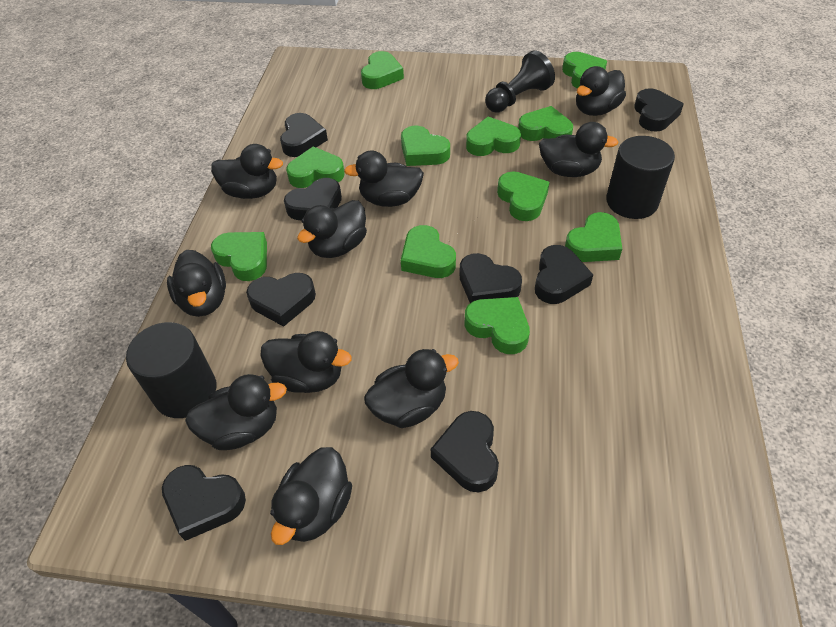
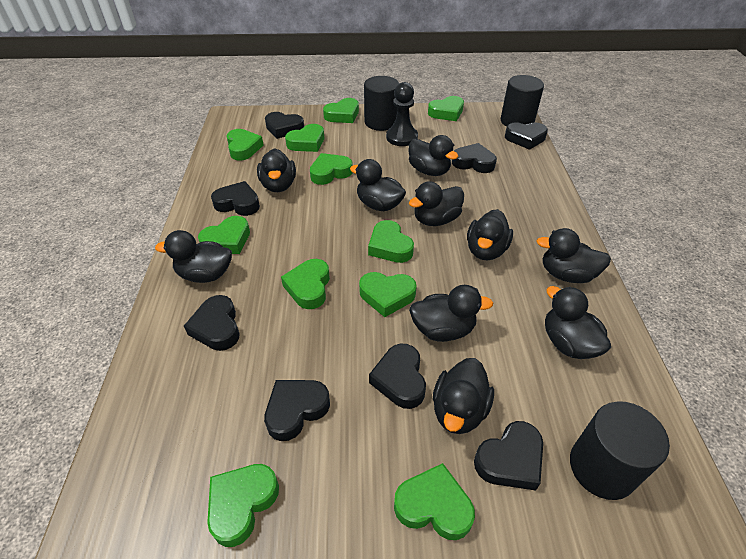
black cylinder: 2 -> 3

